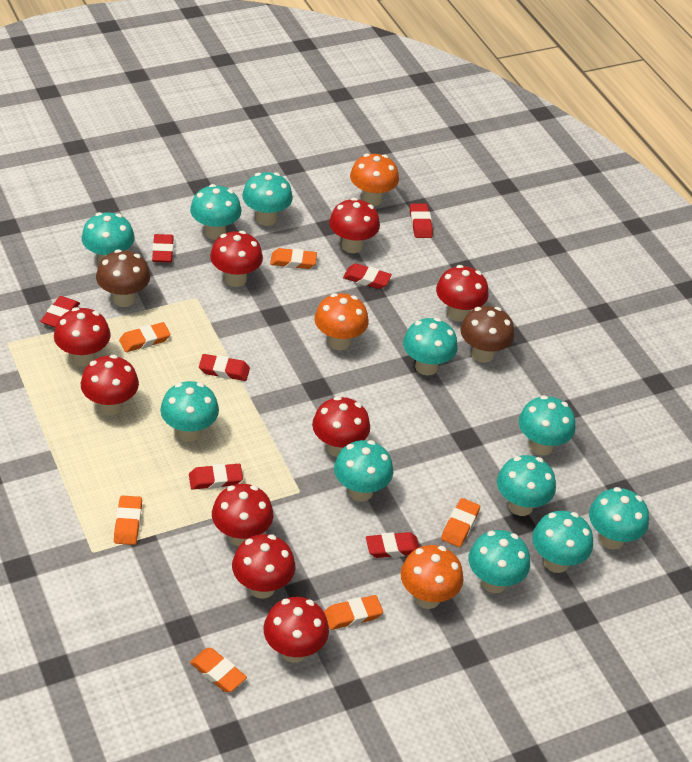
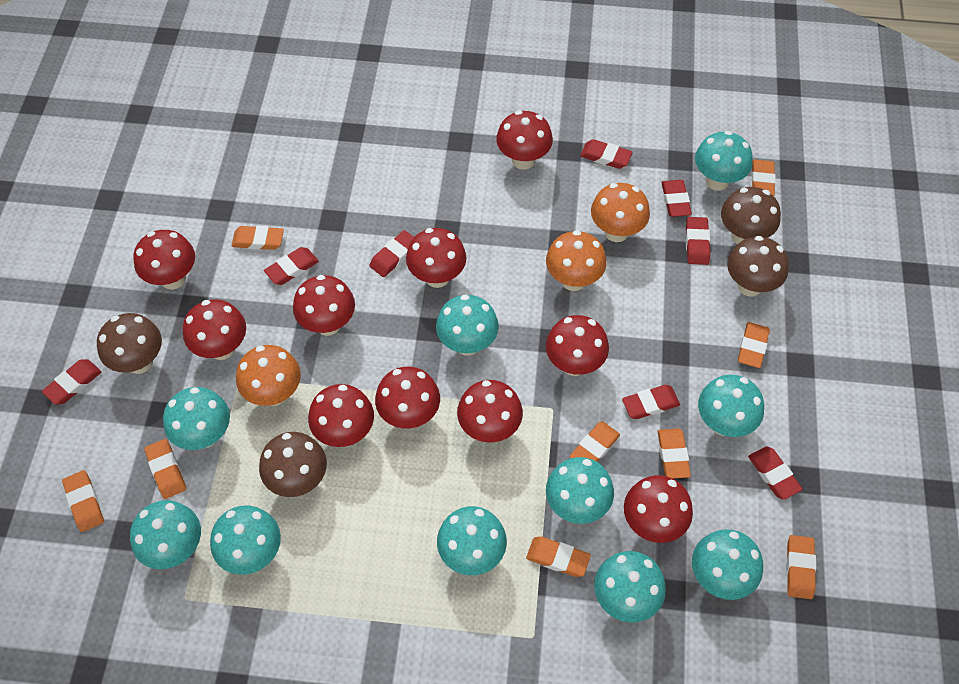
brown mushroom: 2 -> 4
orange eraser: 6 -> 9
red eraser: 7 -> 8
red mushroom: 9 -> 10
turquoise mushroom: 11 -> 10

